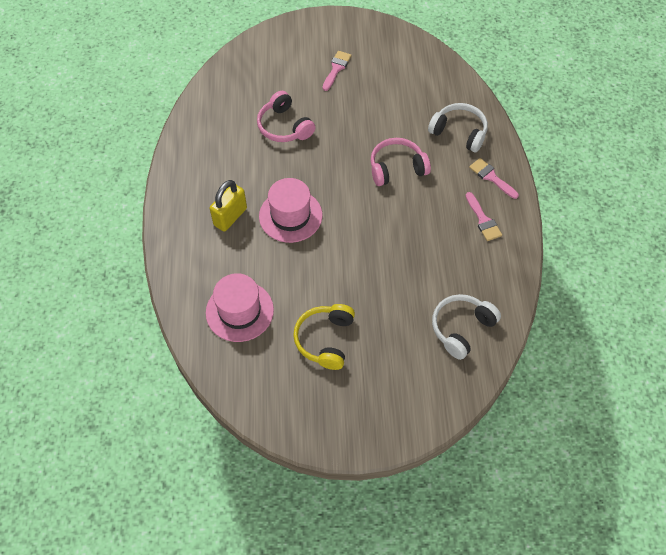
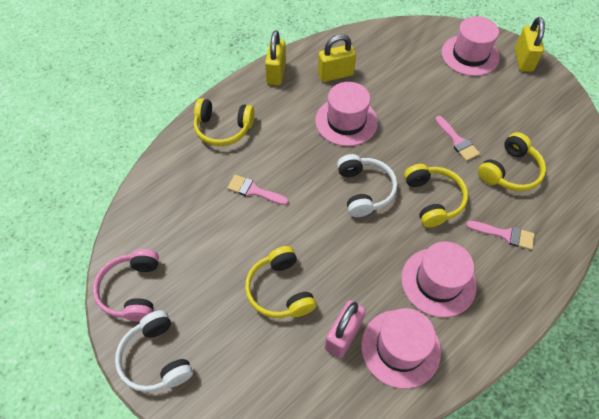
pink hat: 2 -> 4
pink headphones: 2 -> 1
pink padlock: 0 -> 1
yellow headphones: 1 -> 4
yellow padlock: 1 -> 3

